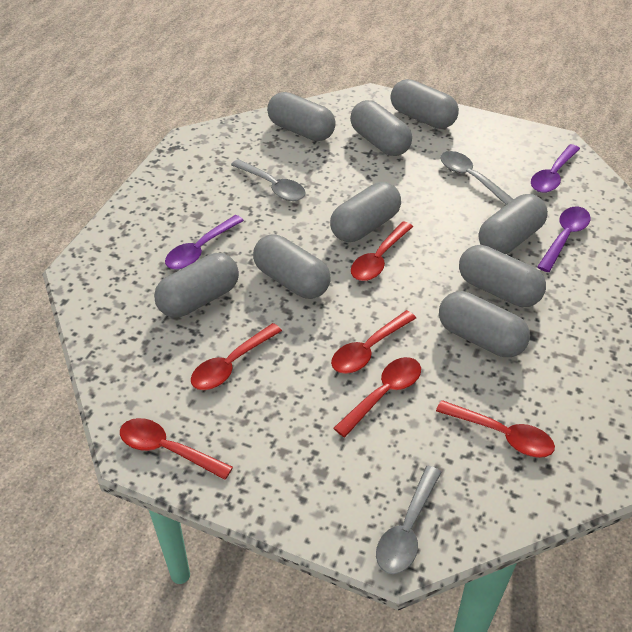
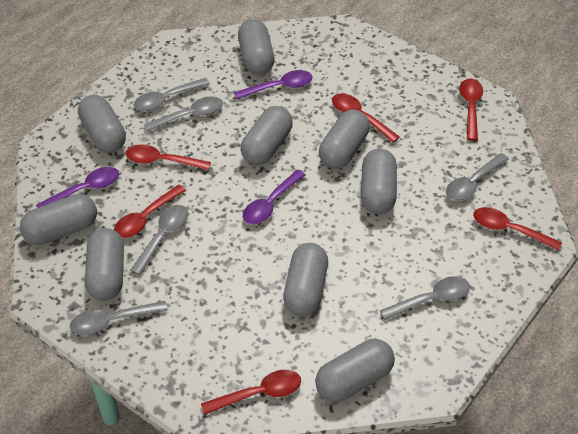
grey spoon: 3 -> 6

